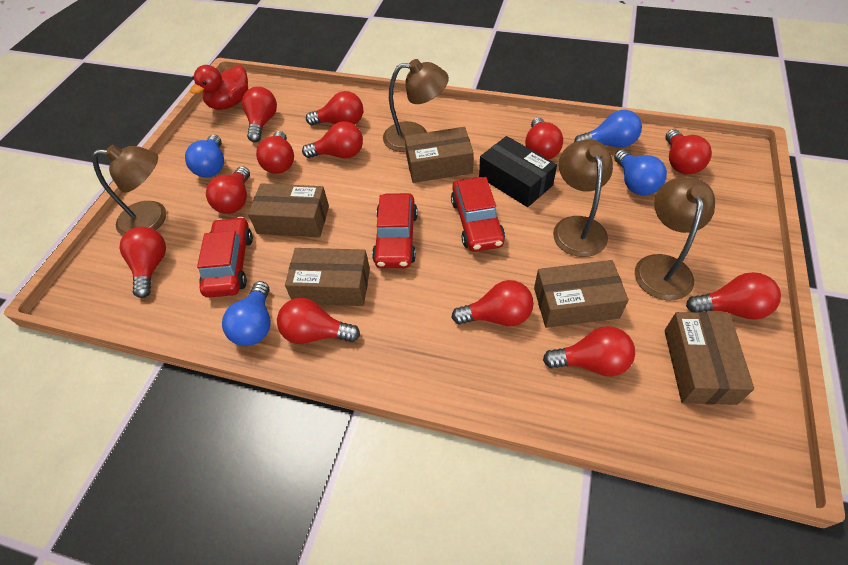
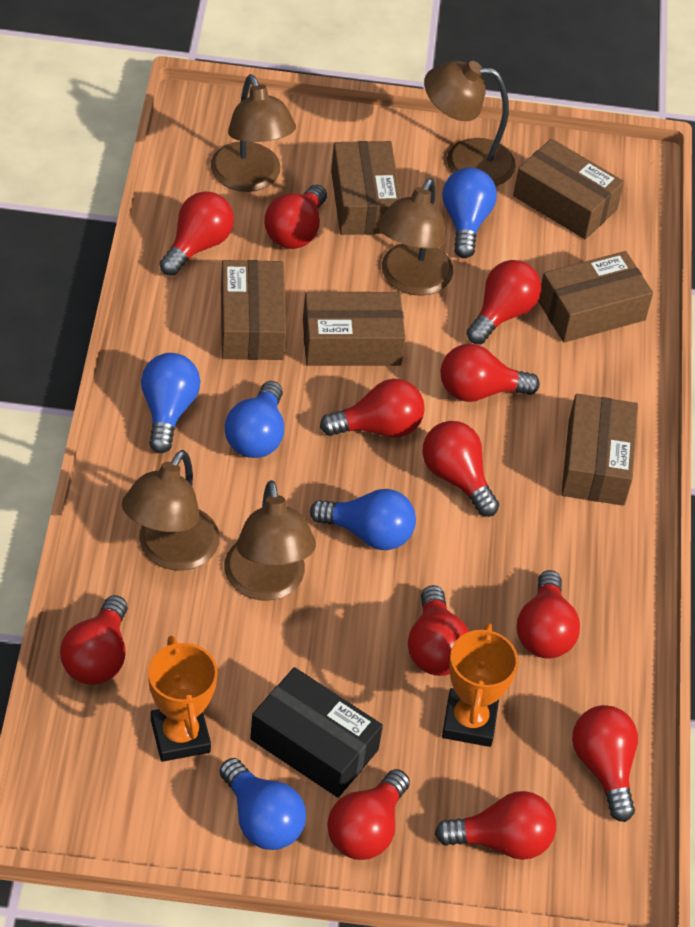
blue light bulb: 4 -> 5
brown box: 5 -> 6
brown lamp: 4 -> 5
orange trophy: 0 -> 2
red car: 3 -> 0
red duck: 1 -> 0

